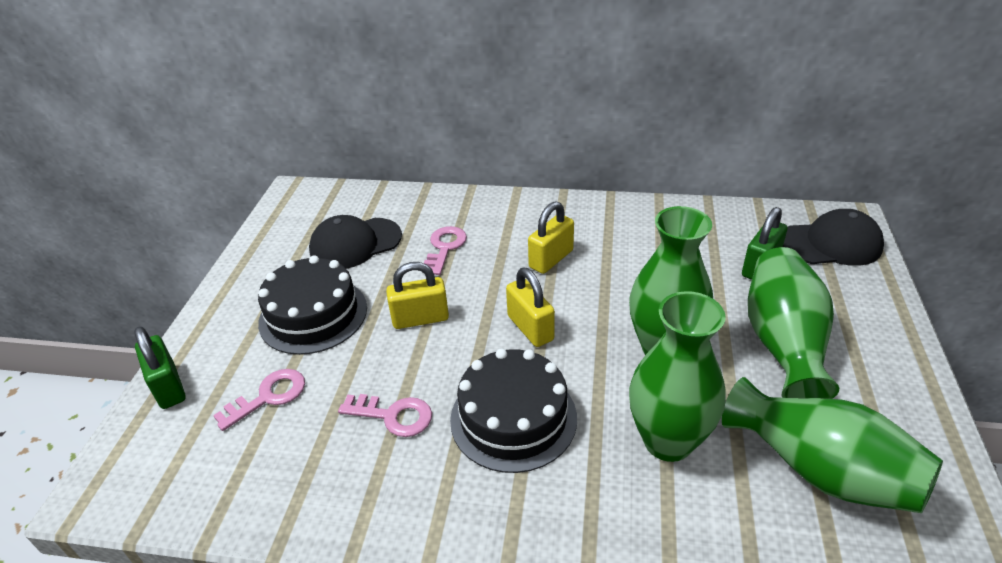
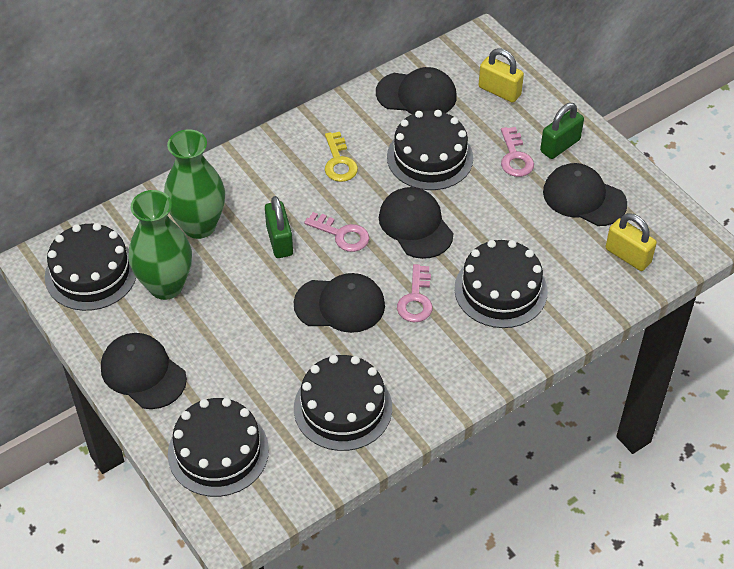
black cake: 2 -> 5
black cap: 2 -> 5
green vase: 4 -> 2
yellow key: 0 -> 1
yellow padlock: 3 -> 2

